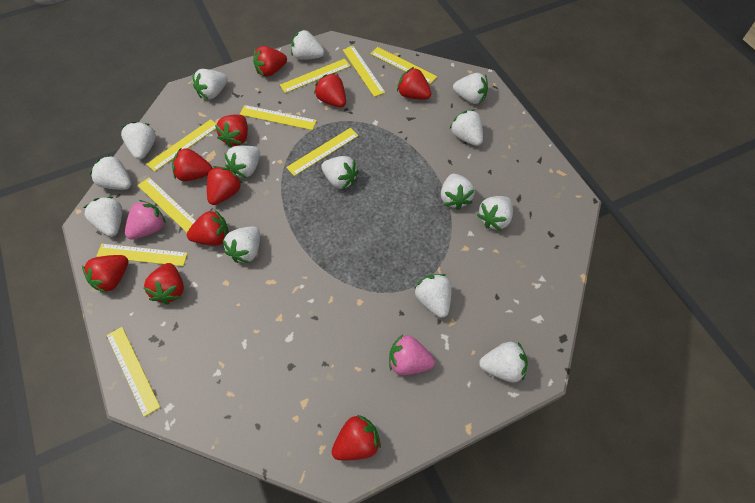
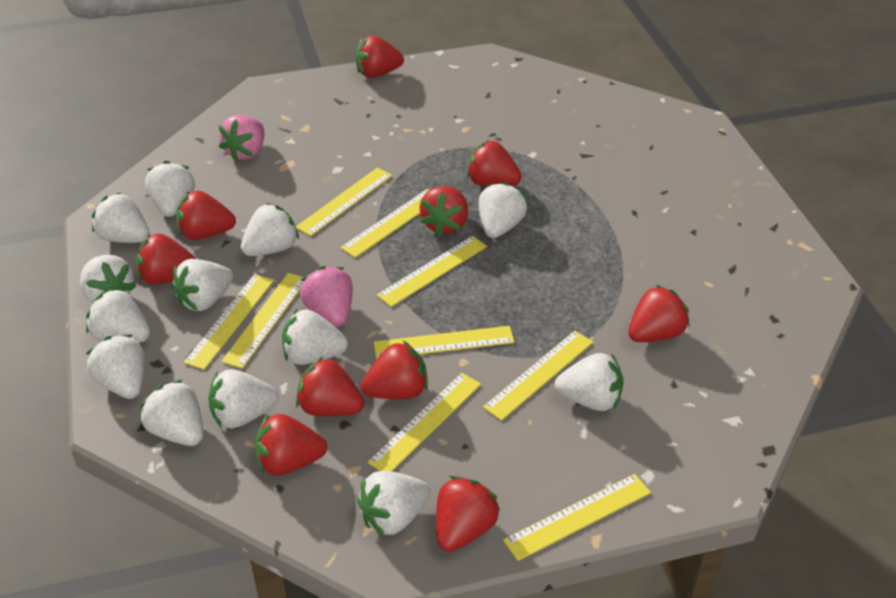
white strawberry: 14 -> 13

